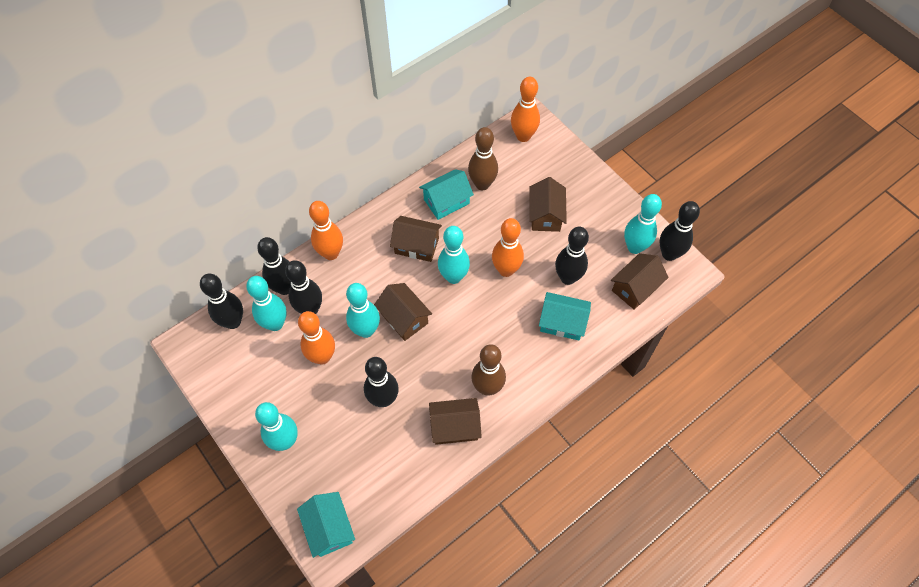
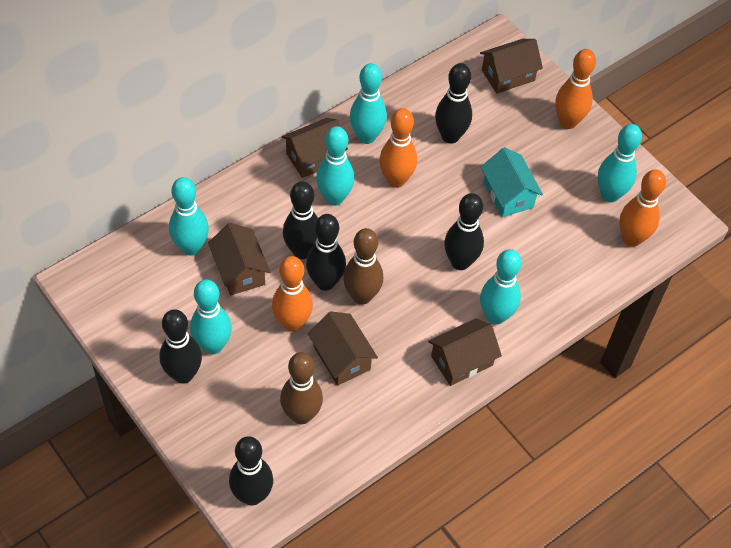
turquoise bowling pin: 5 -> 6
turquoise house: 3 -> 1

